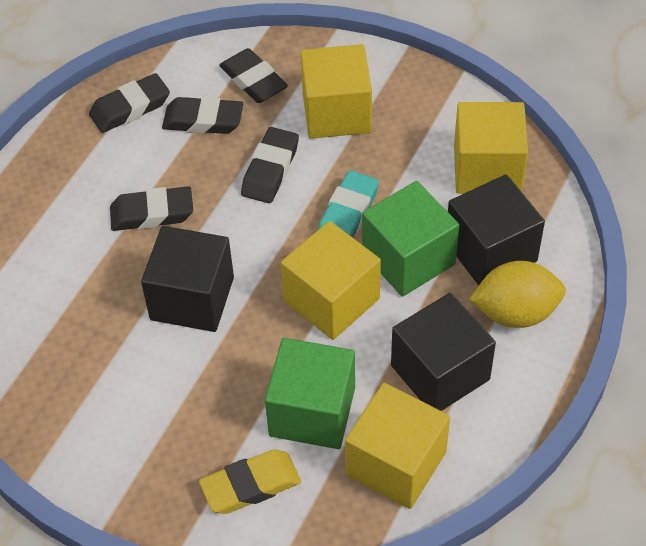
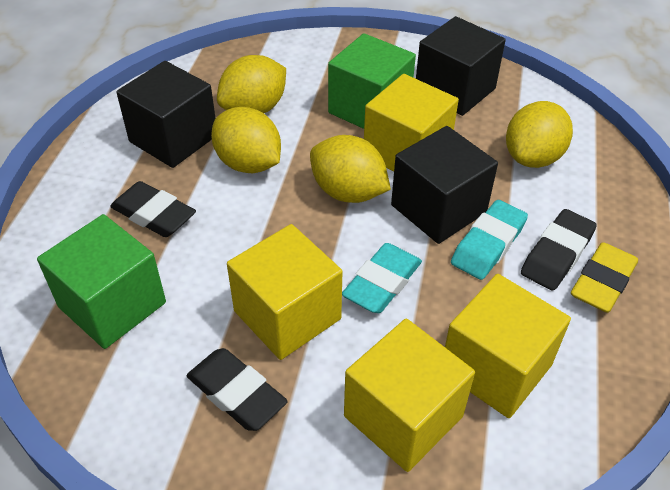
black eraser: 5 -> 3
turquoise eraser: 1 -> 2
yellow lemon: 1 -> 4

